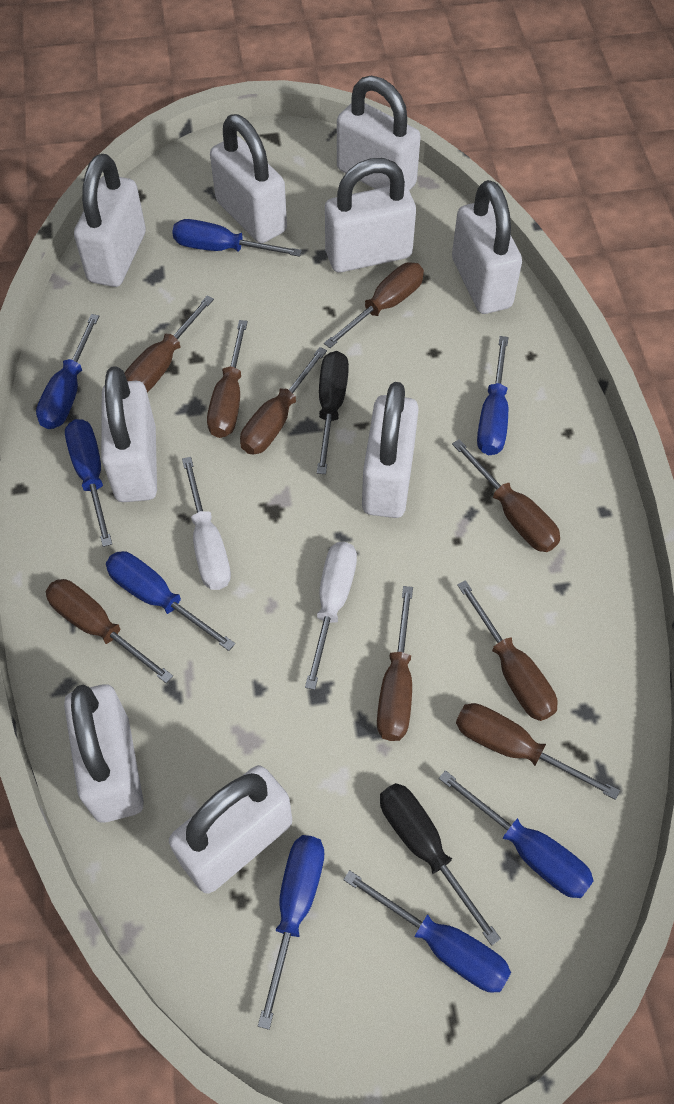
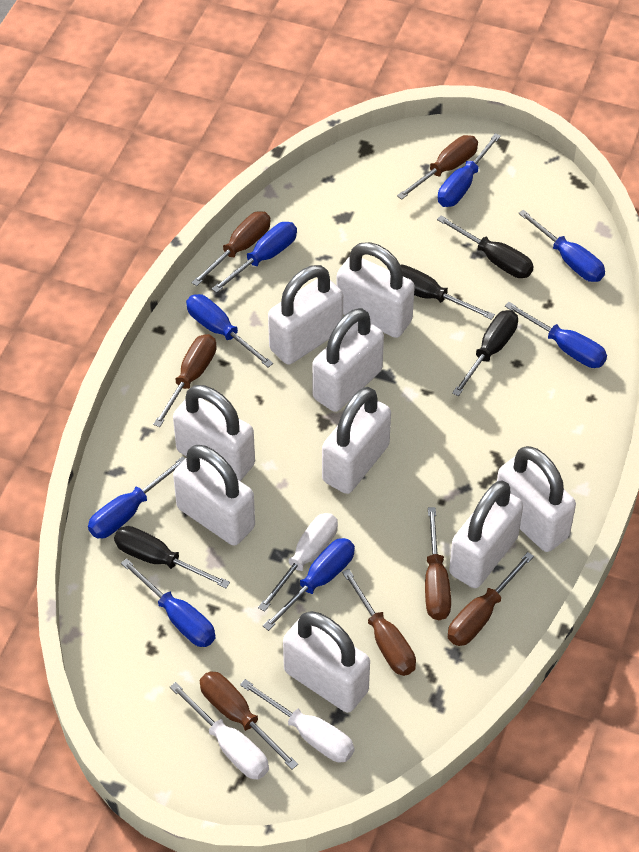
black screwdriver: 2 -> 4
brown screwdriver: 9 -> 7
white screwdriver: 2 -> 3

